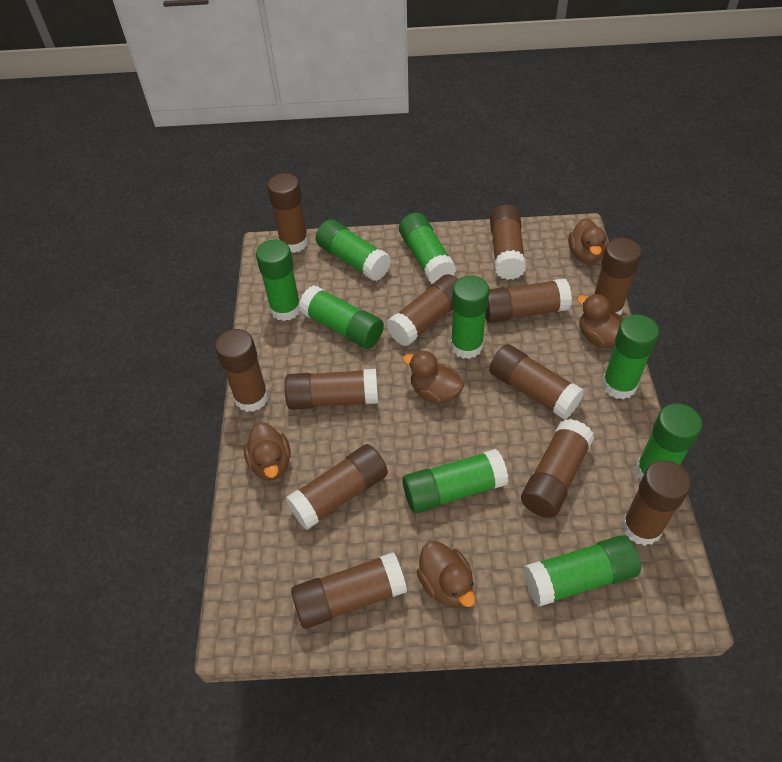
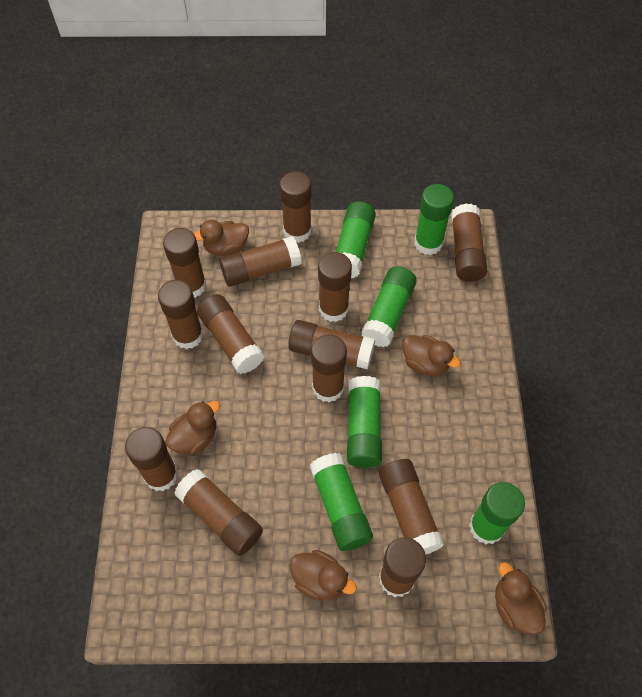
brown glue stick: 12 -> 13
green glue stick: 9 -> 6

